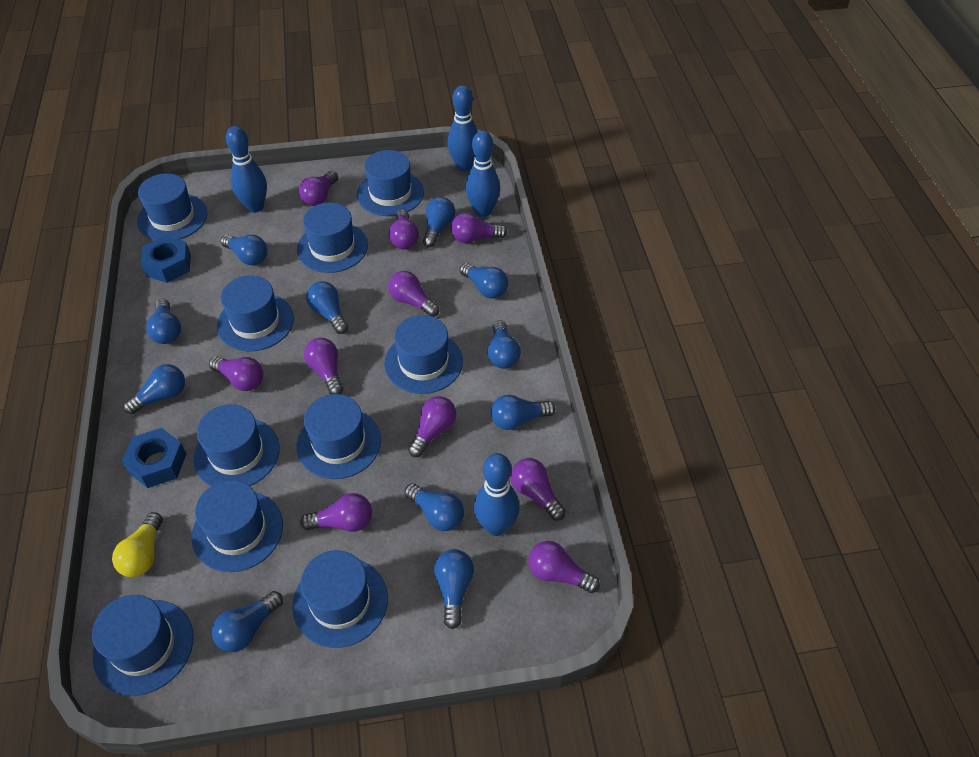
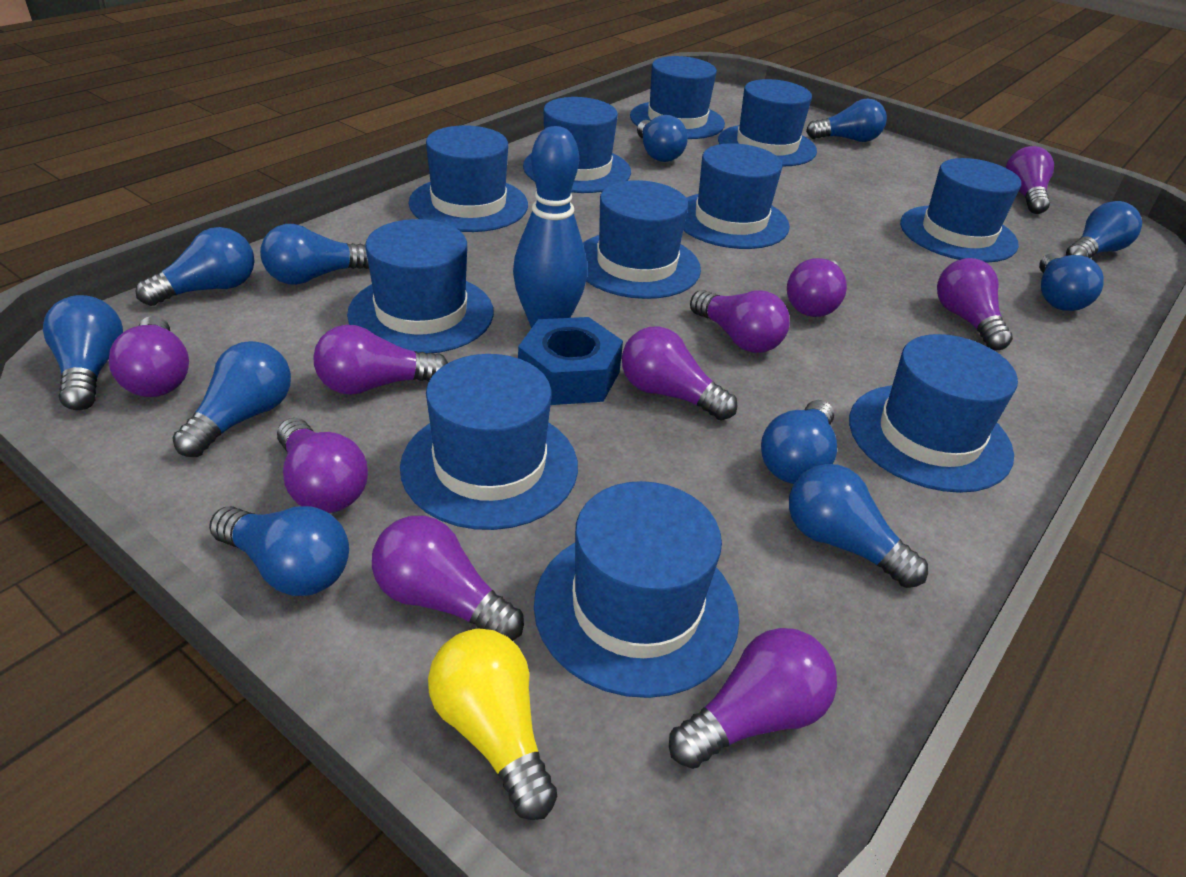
blue bowling pin: 4 -> 1
blue hat: 10 -> 11
blue nut: 2 -> 1

